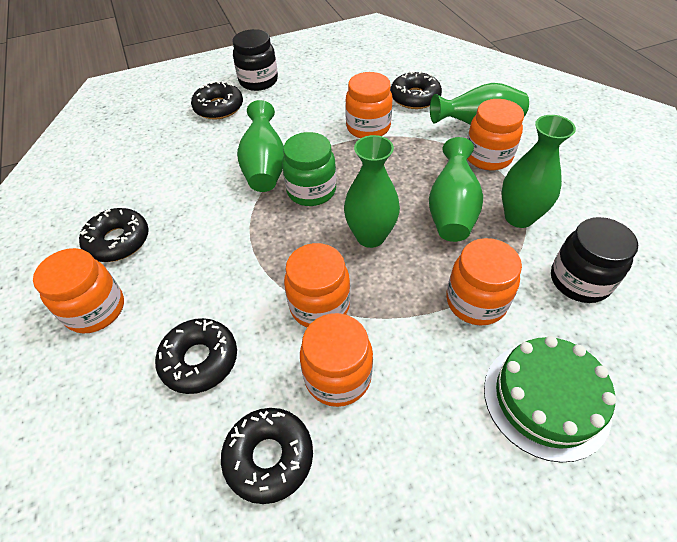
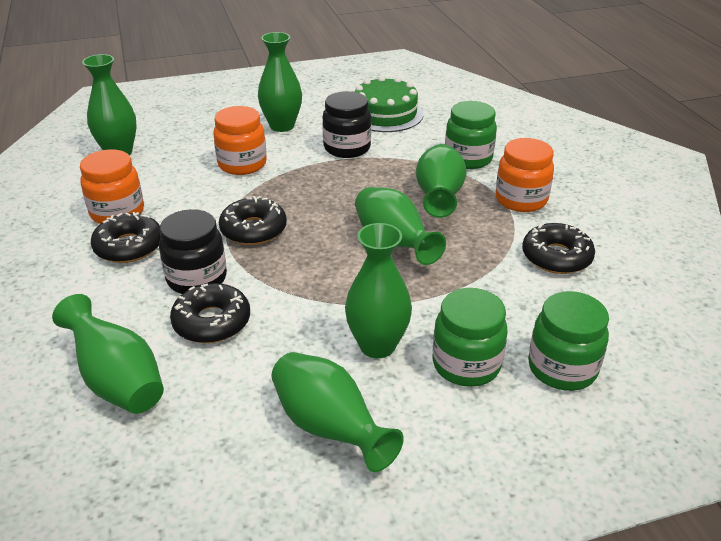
black donut: 5 -> 4
green jar: 1 -> 3
green vase: 5 -> 7
orange jar: 6 -> 3

